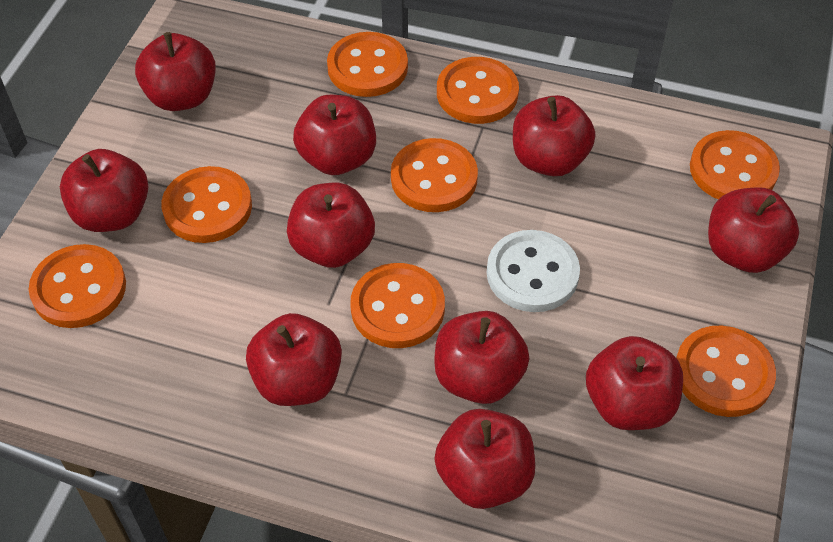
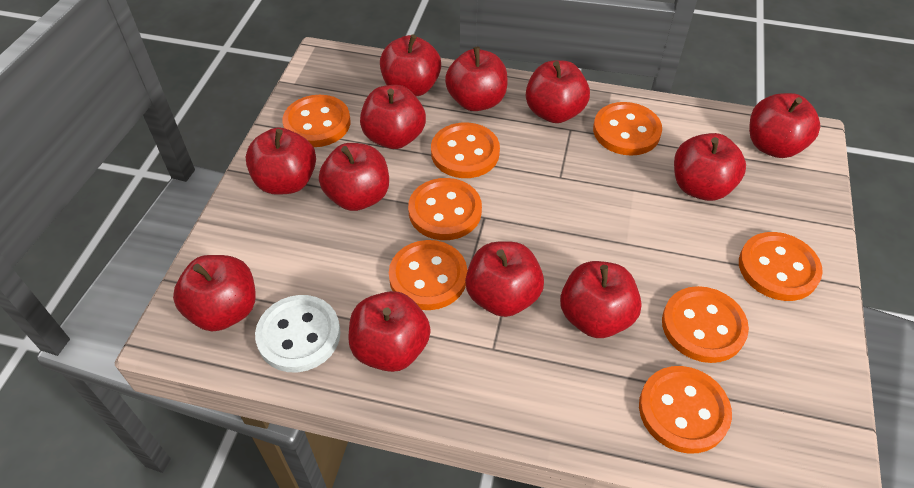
red apple: 10 -> 12

